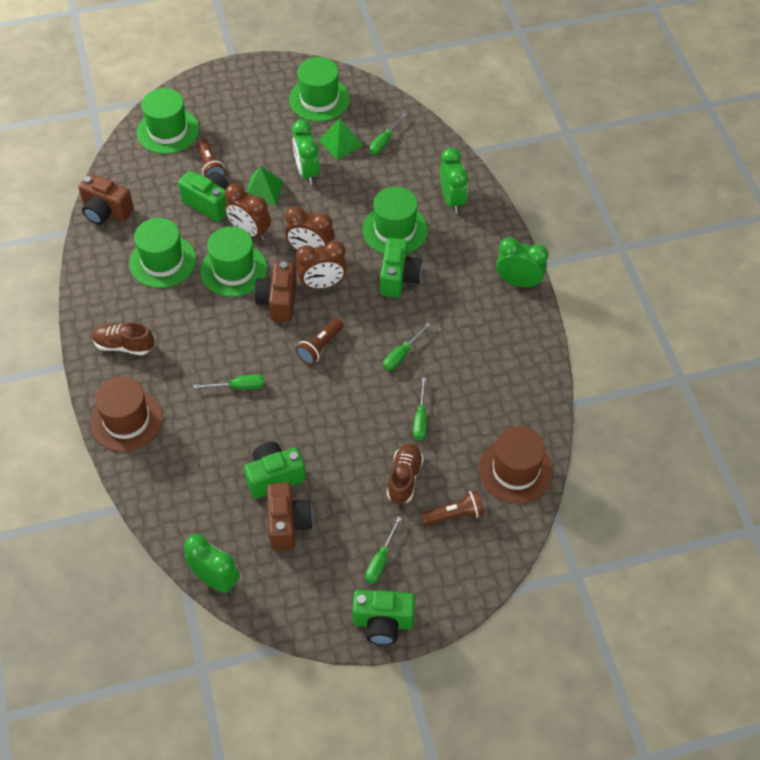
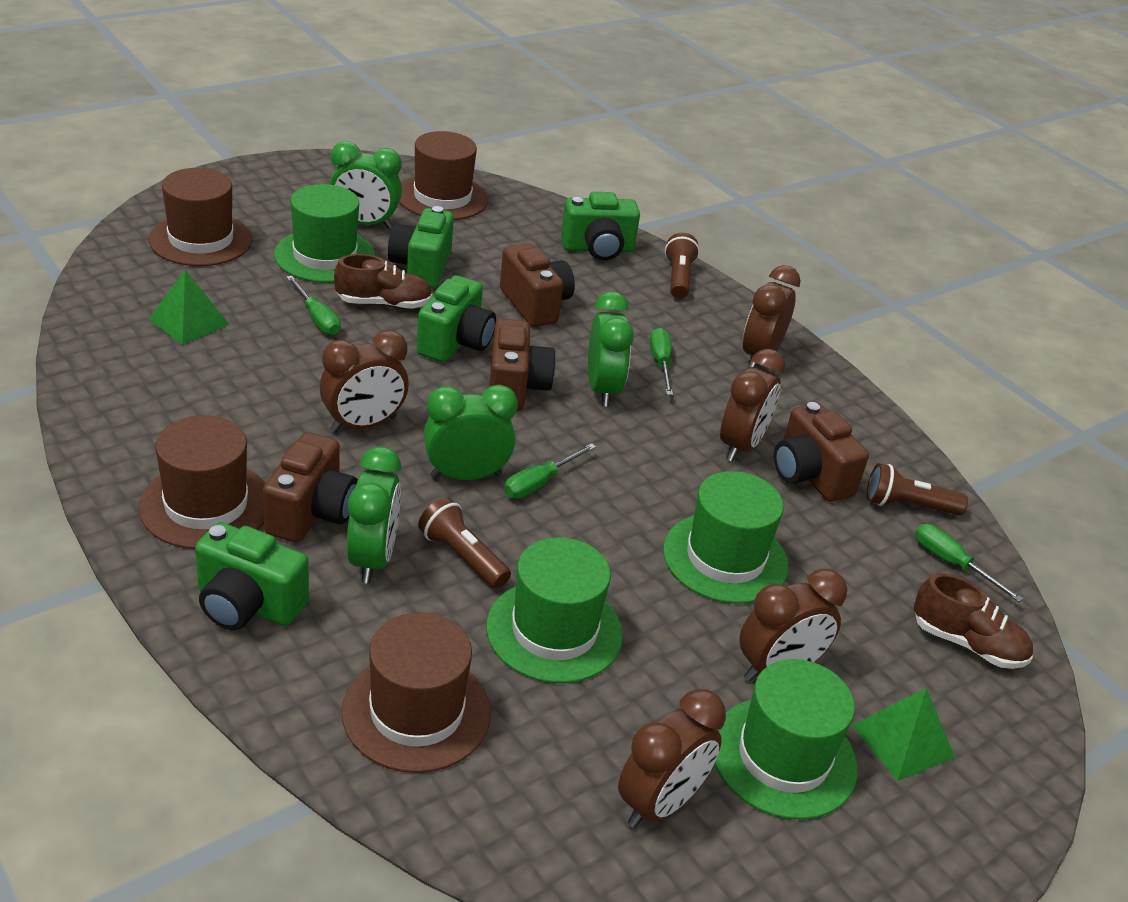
brown camera: 3 -> 4
brown clock: 3 -> 5
brown hat: 2 -> 4
green hat: 5 -> 4
green screwdriver: 5 -> 4

